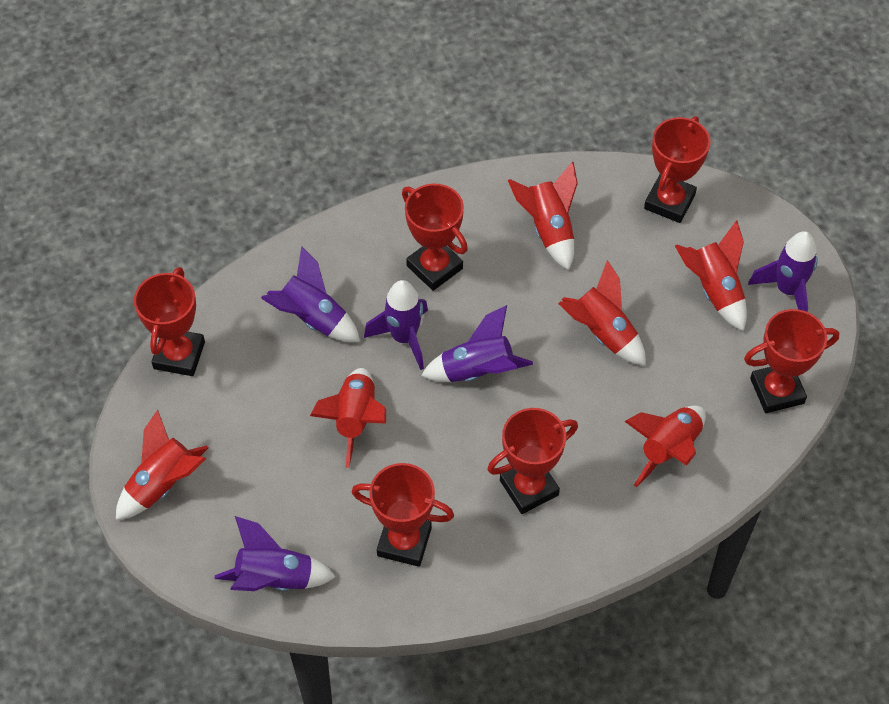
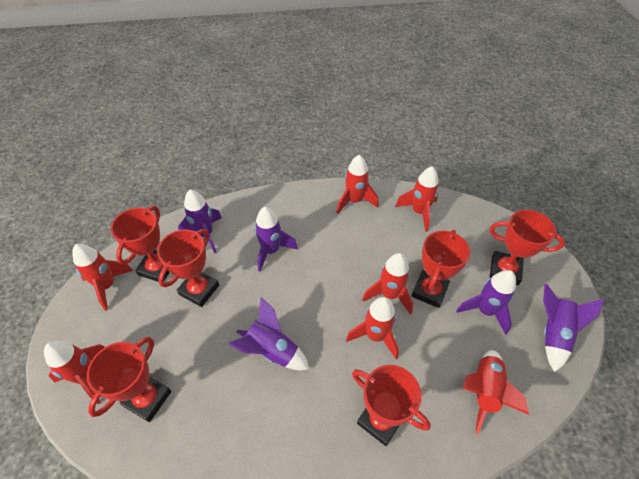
red rocket: 6 -> 7

